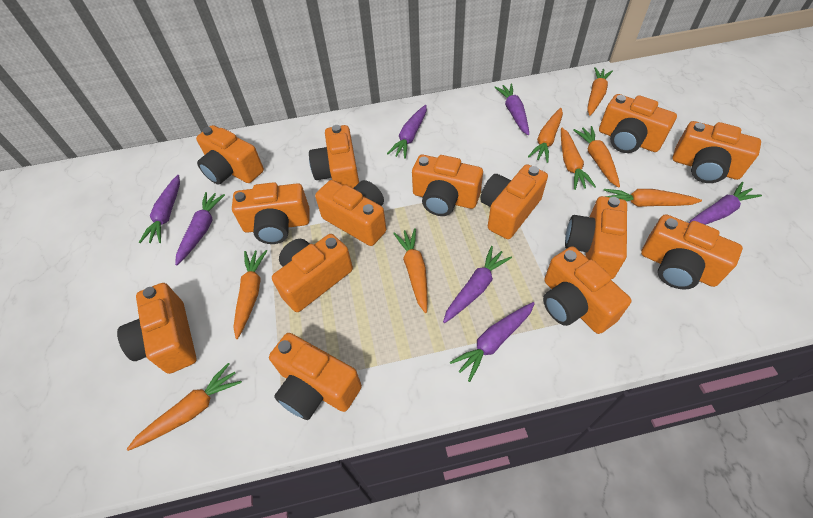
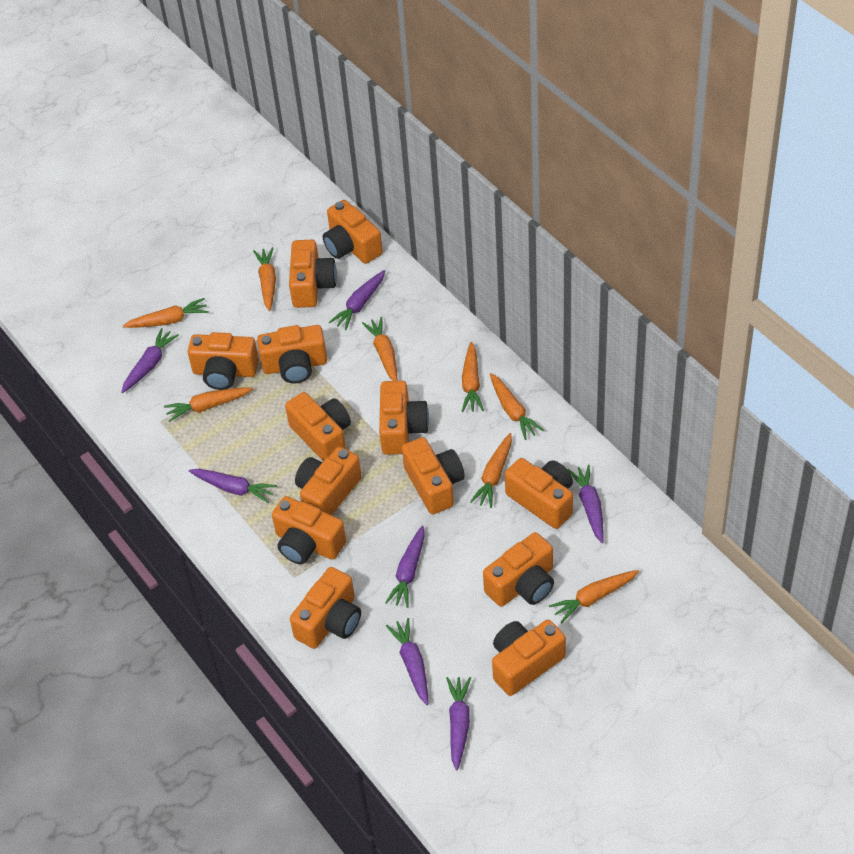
orange camera: 14 -> 13

